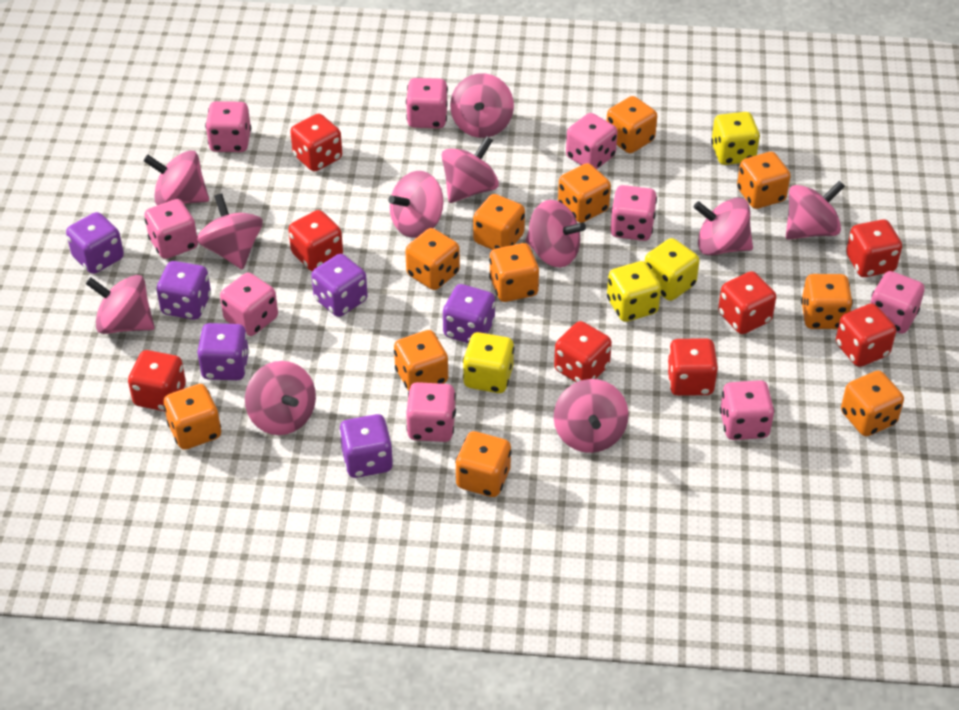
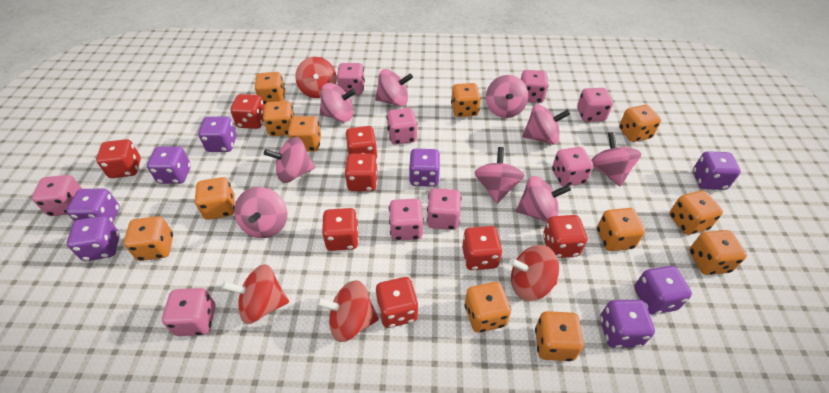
orange dice: 11 -> 12
pink spinning top: 11 -> 9
purple dice: 6 -> 8
red spinning top: 0 -> 4
yellow dice: 4 -> 0

